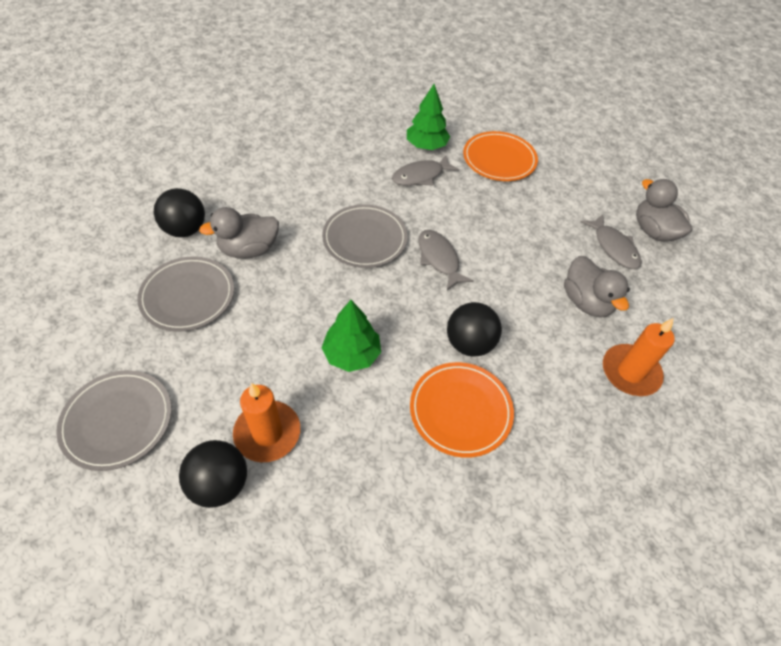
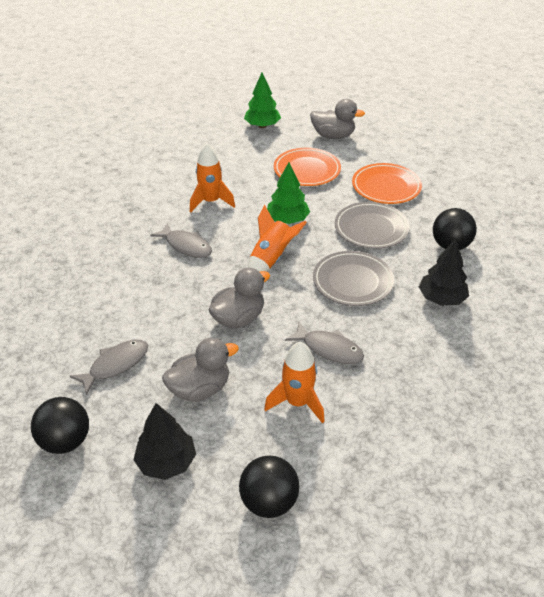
black tree: 0 -> 2
grey plate: 3 -> 2
orange candle: 2 -> 0
orange rocket: 0 -> 3

